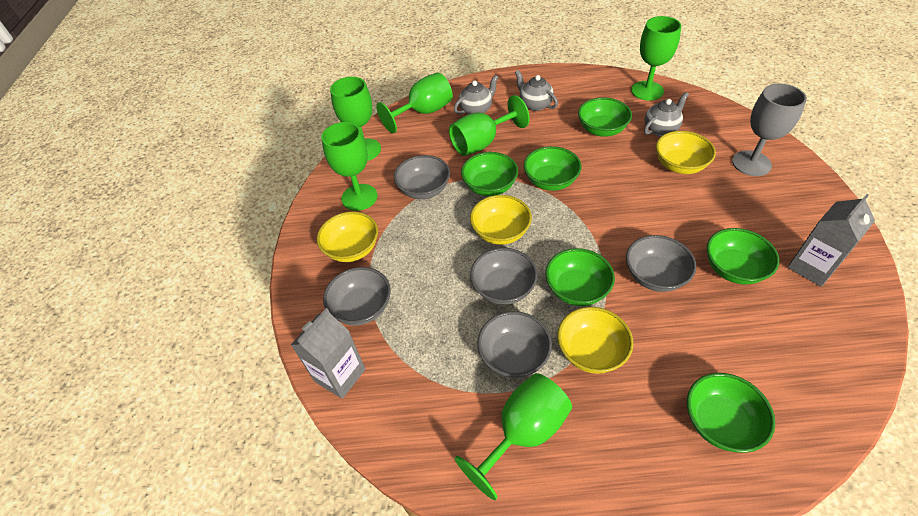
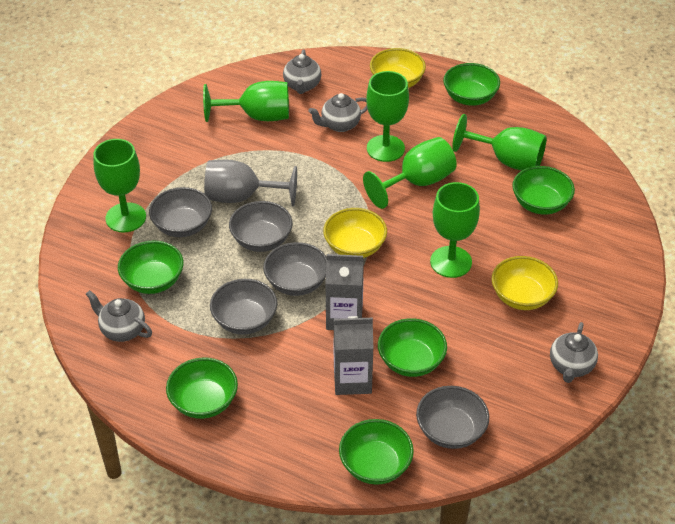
grey teapot: 3 -> 4
yellow bowl: 4 -> 3

